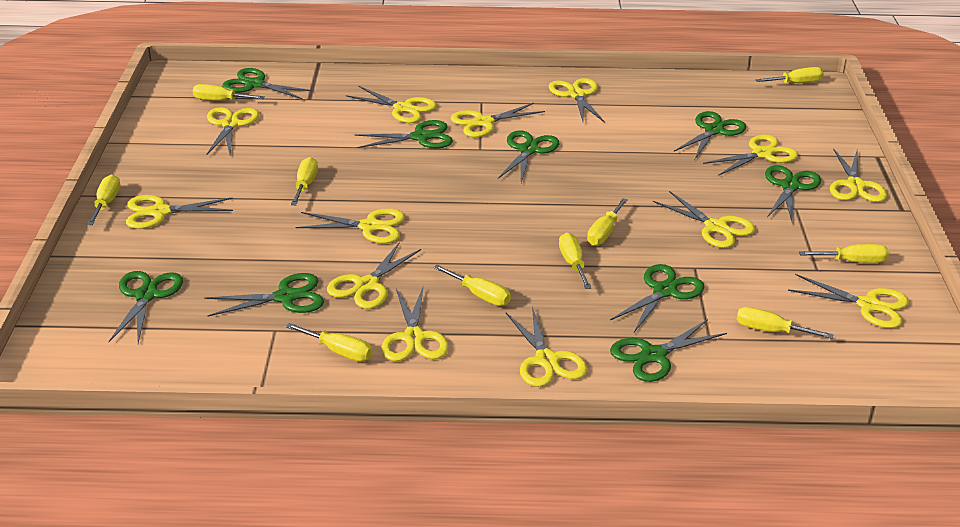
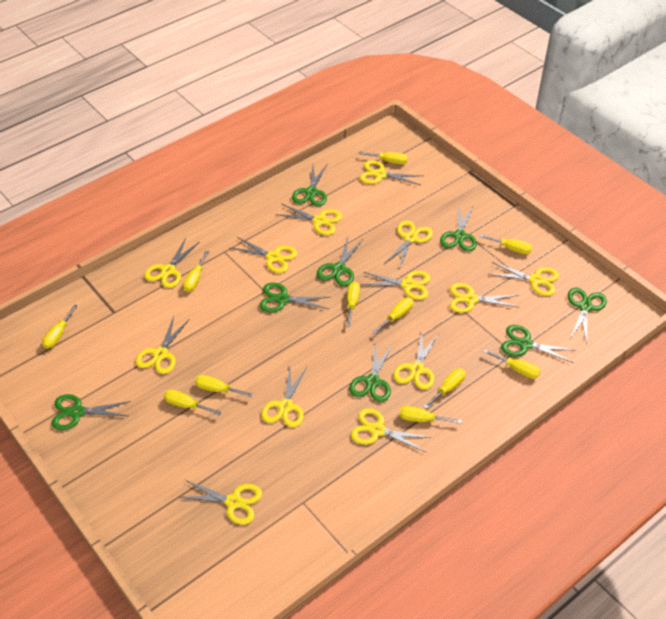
green scissors: 9 -> 8
yellow screwdriver: 10 -> 11

